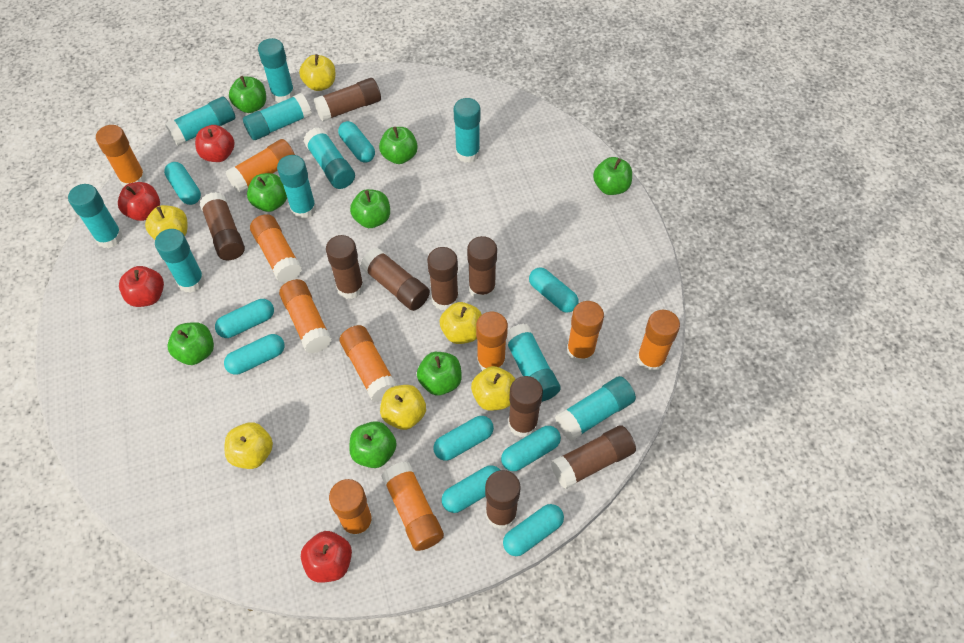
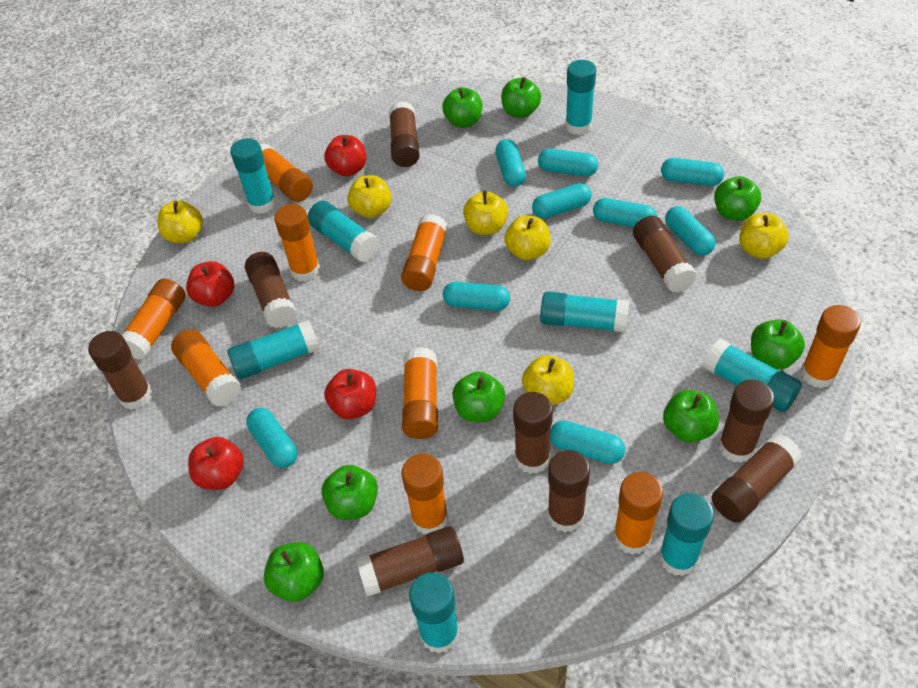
orange glue stick: 10 -> 9
turquoise glue stick: 10 -> 8

